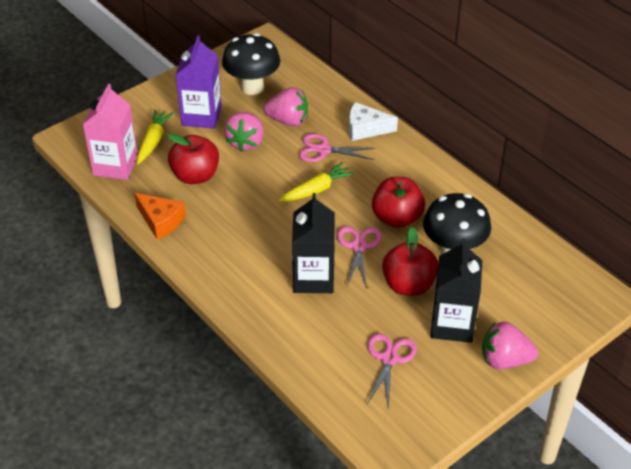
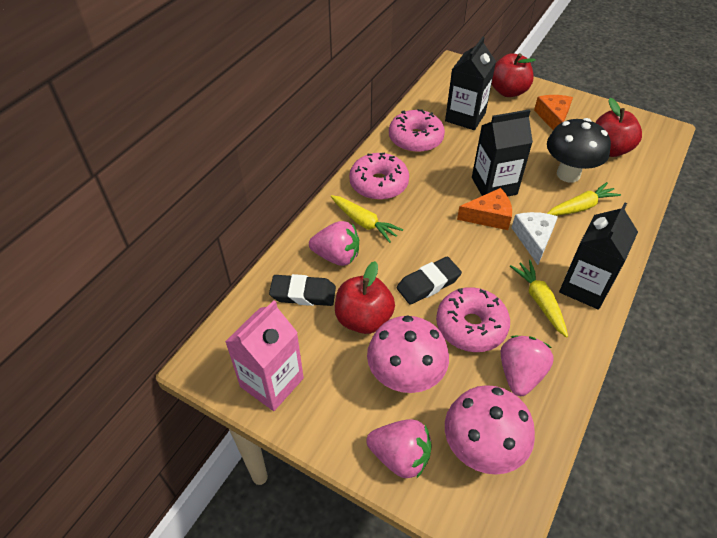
black carton: 2 -> 3
black eraser: 0 -> 2
black mushroom: 2 -> 1
orange cheese: 1 -> 2
pink donut: 0 -> 3
pink mushroom: 0 -> 2
pink scissors: 3 -> 0
purple carton: 1 -> 0
yellow carrot: 2 -> 3

